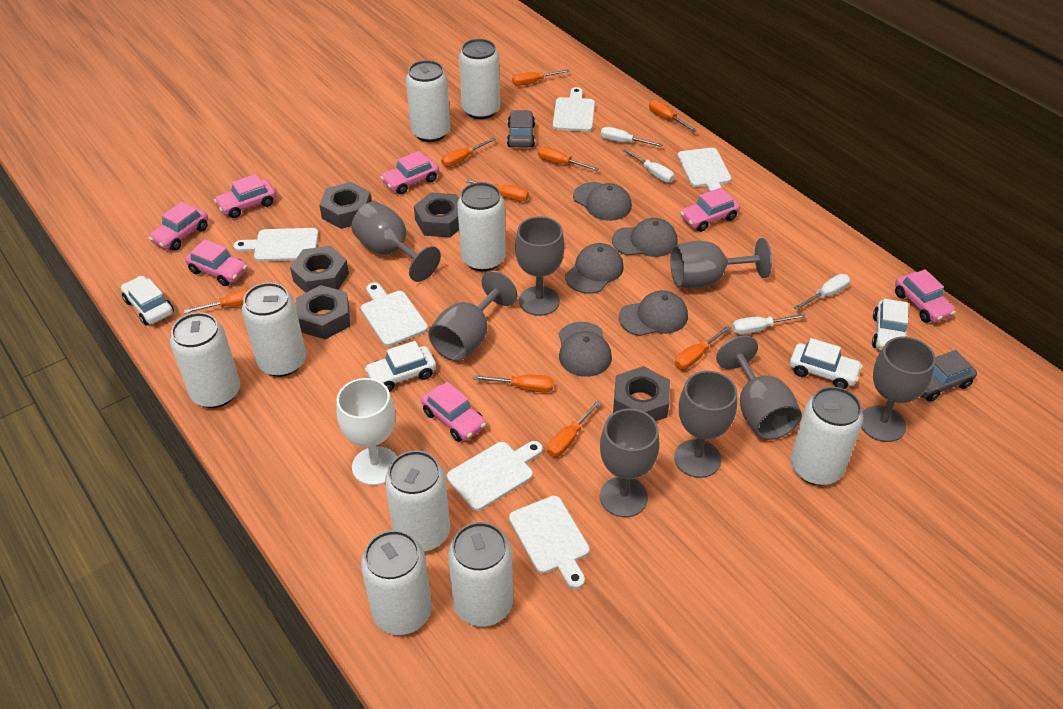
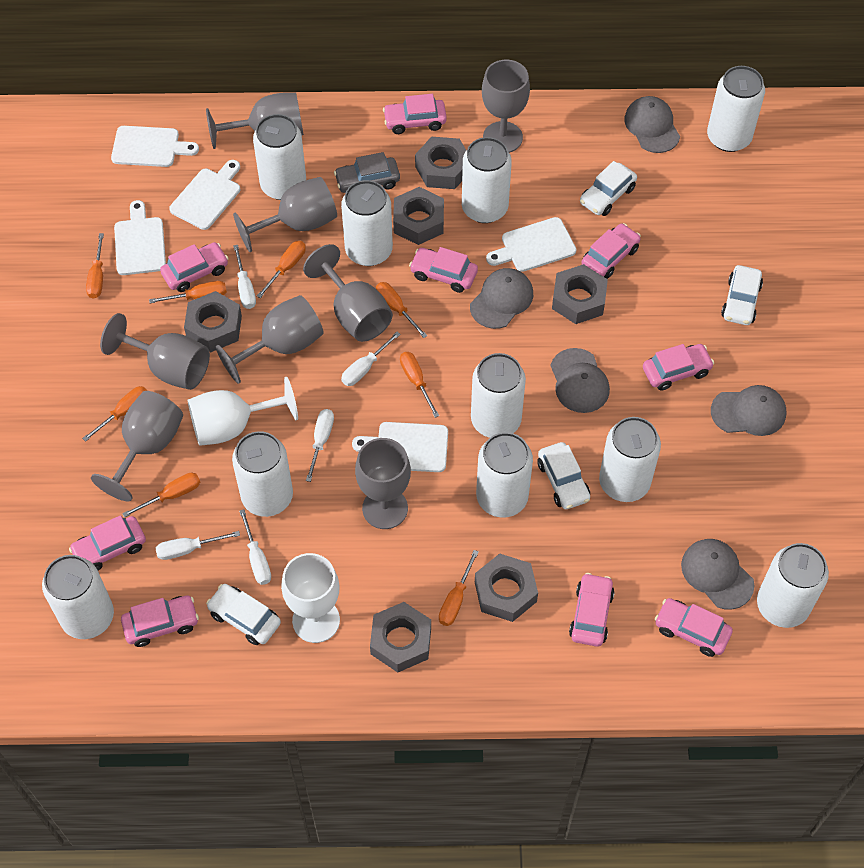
grey car: 2 -> 1
grey nut: 5 -> 6
orange screwdriver: 9 -> 8
pink car: 7 -> 9
white can: 9 -> 10
white cutting board: 6 -> 5
white goblet: 1 -> 2
white screwdriver: 4 -> 5

